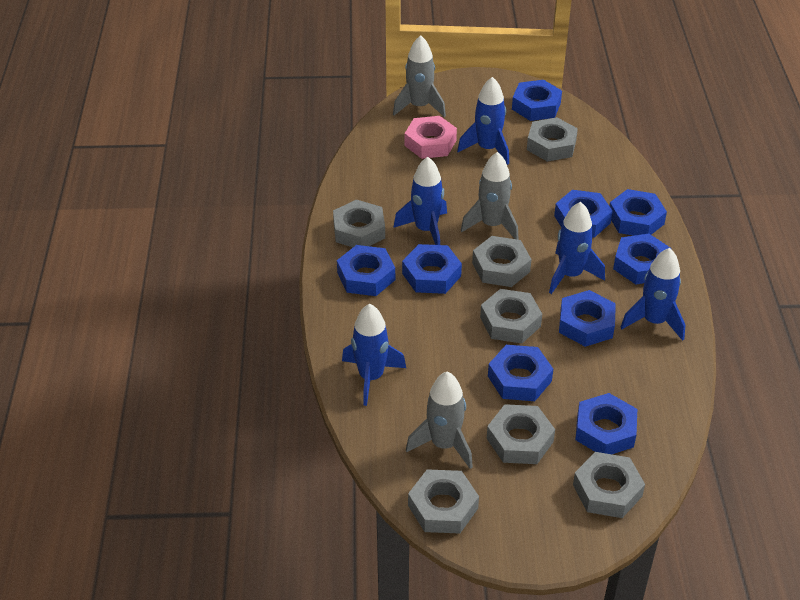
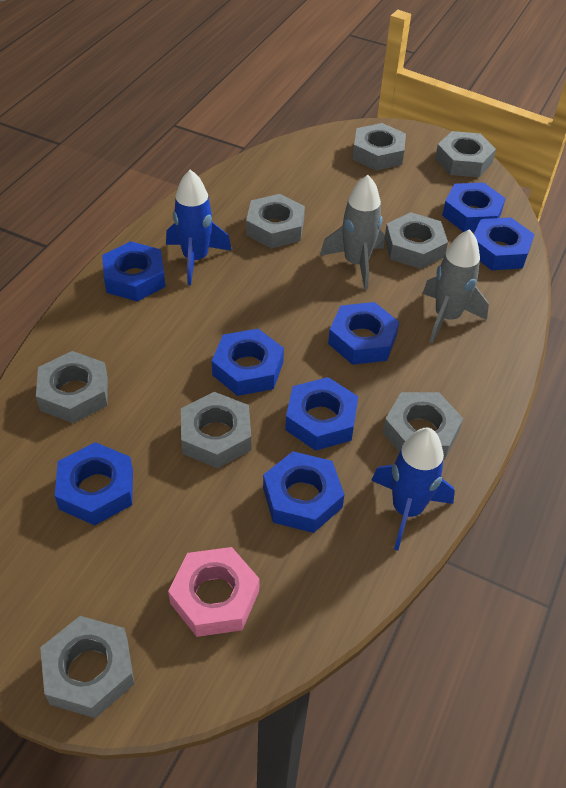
blue nut: 9 -> 8
blue rocket: 5 -> 2
grey nut: 7 -> 8
grey rocket: 3 -> 2

